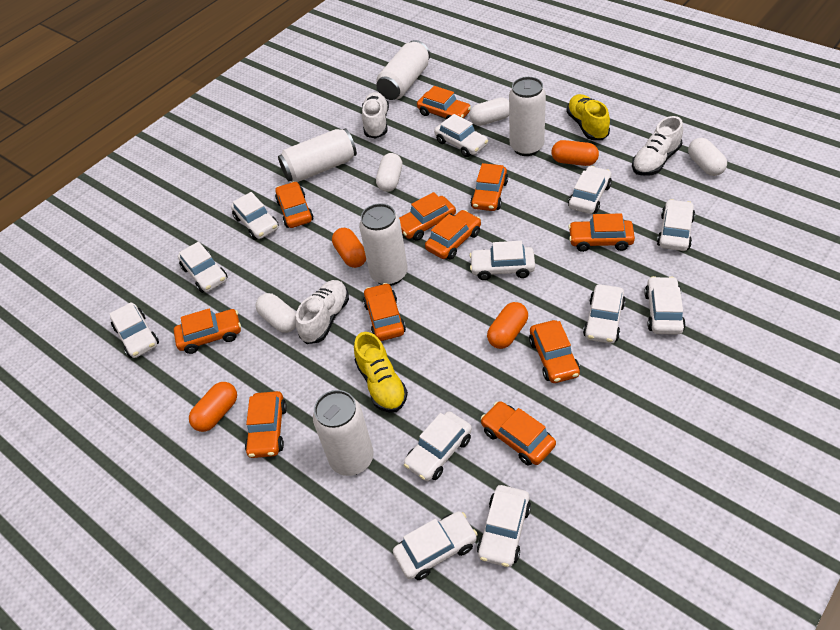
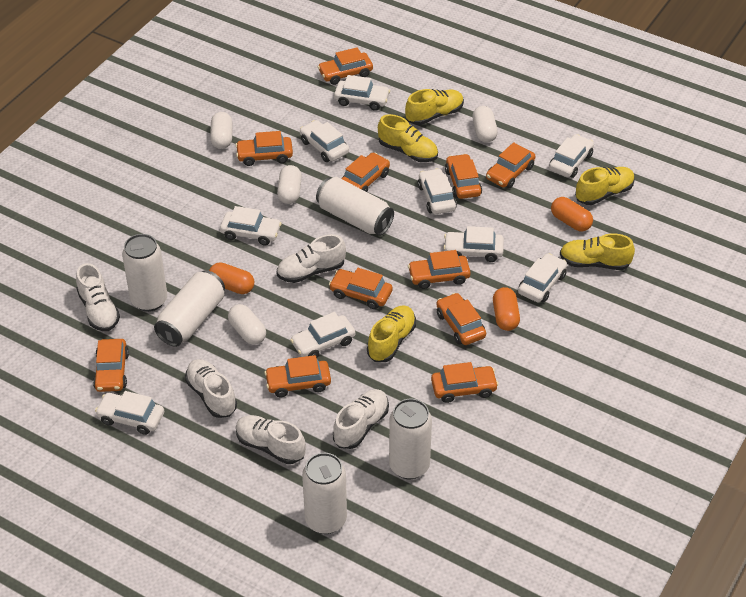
orange capsule: 4 -> 3
white car: 12 -> 9
white shoe: 3 -> 5
yellow shoe: 2 -> 5

